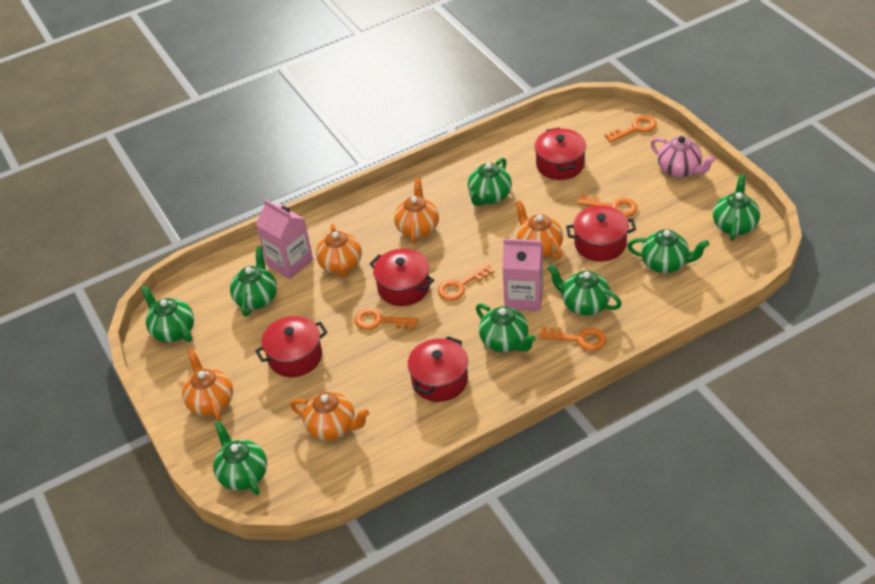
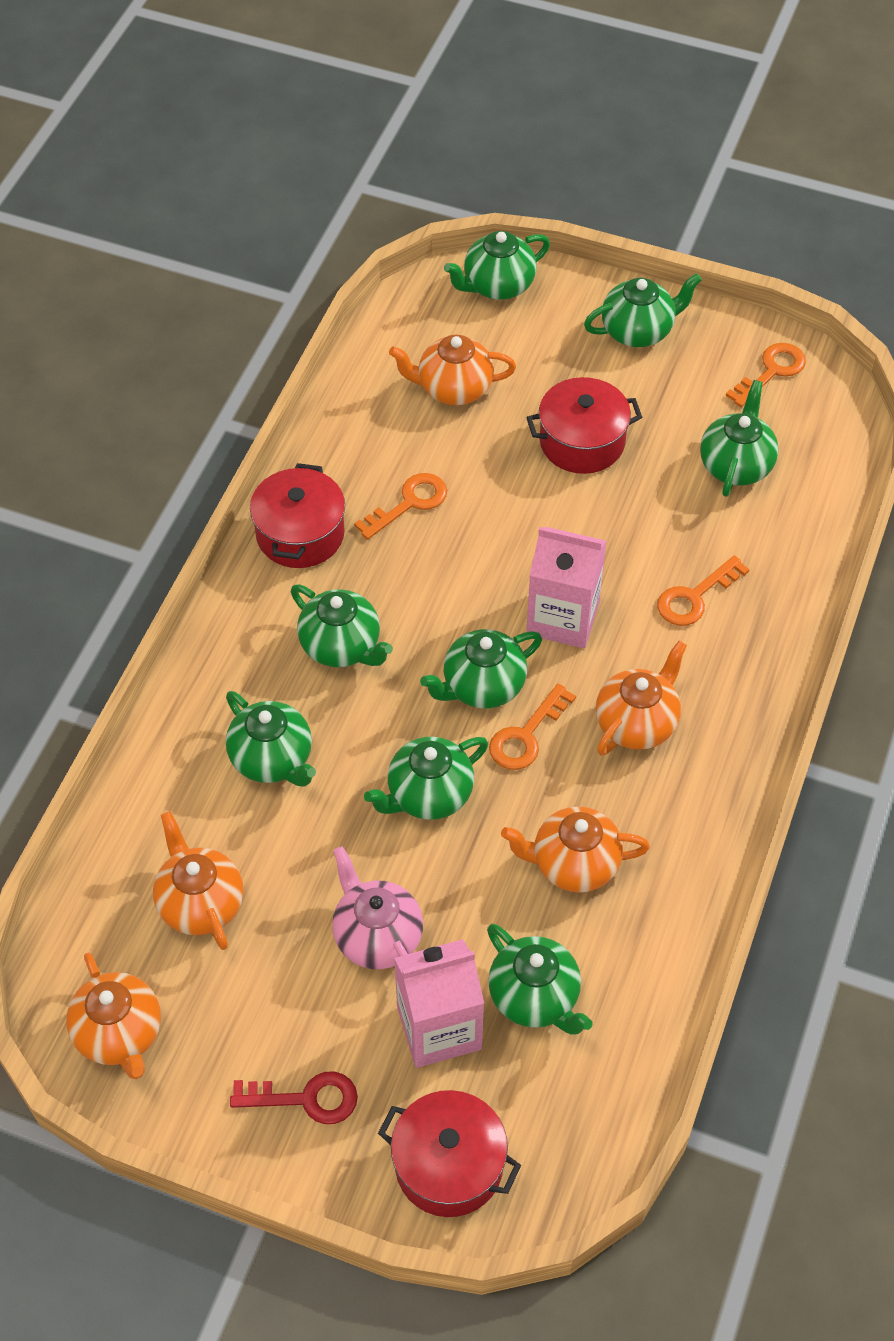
orange key: 5 -> 4
red key: 0 -> 1
red pot: 5 -> 3

